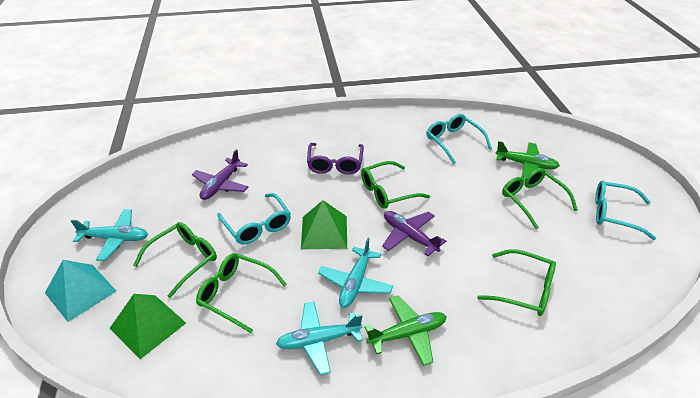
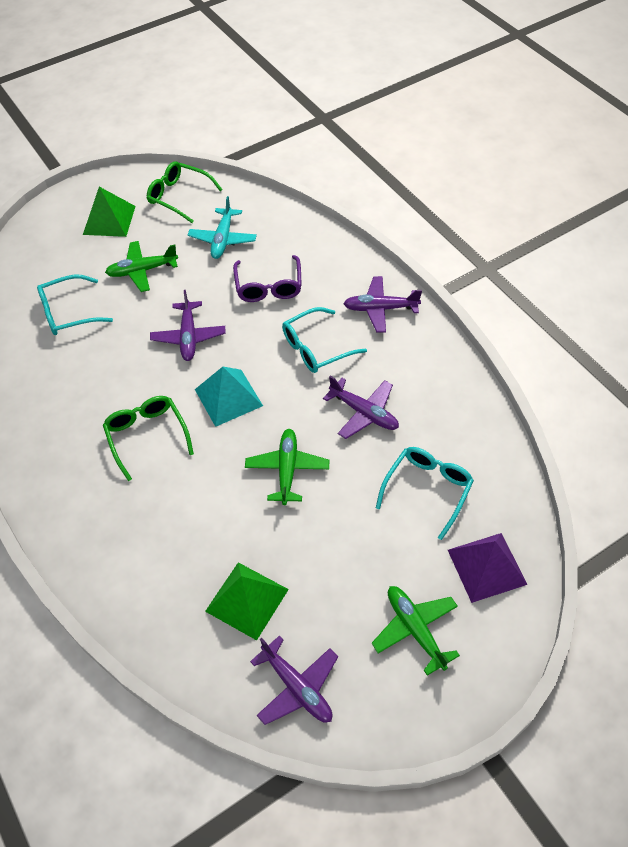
green glasses: 5 -> 2
green plane: 2 -> 3
purple plane: 2 -> 4
purple pyramid: 0 -> 1
turquoise plane: 3 -> 1

